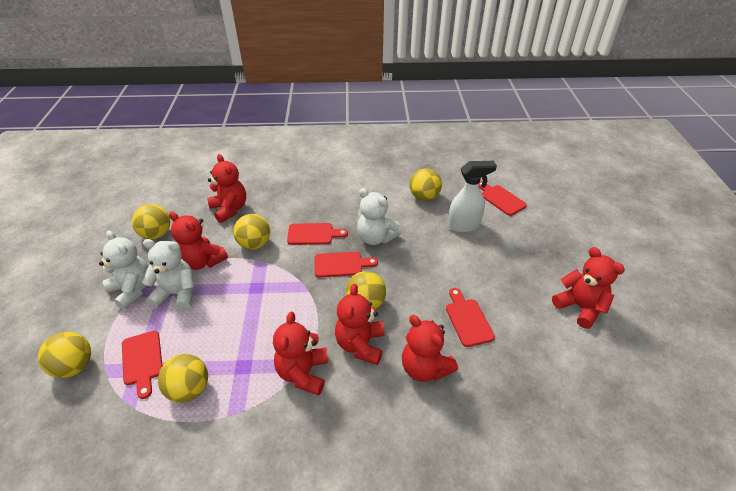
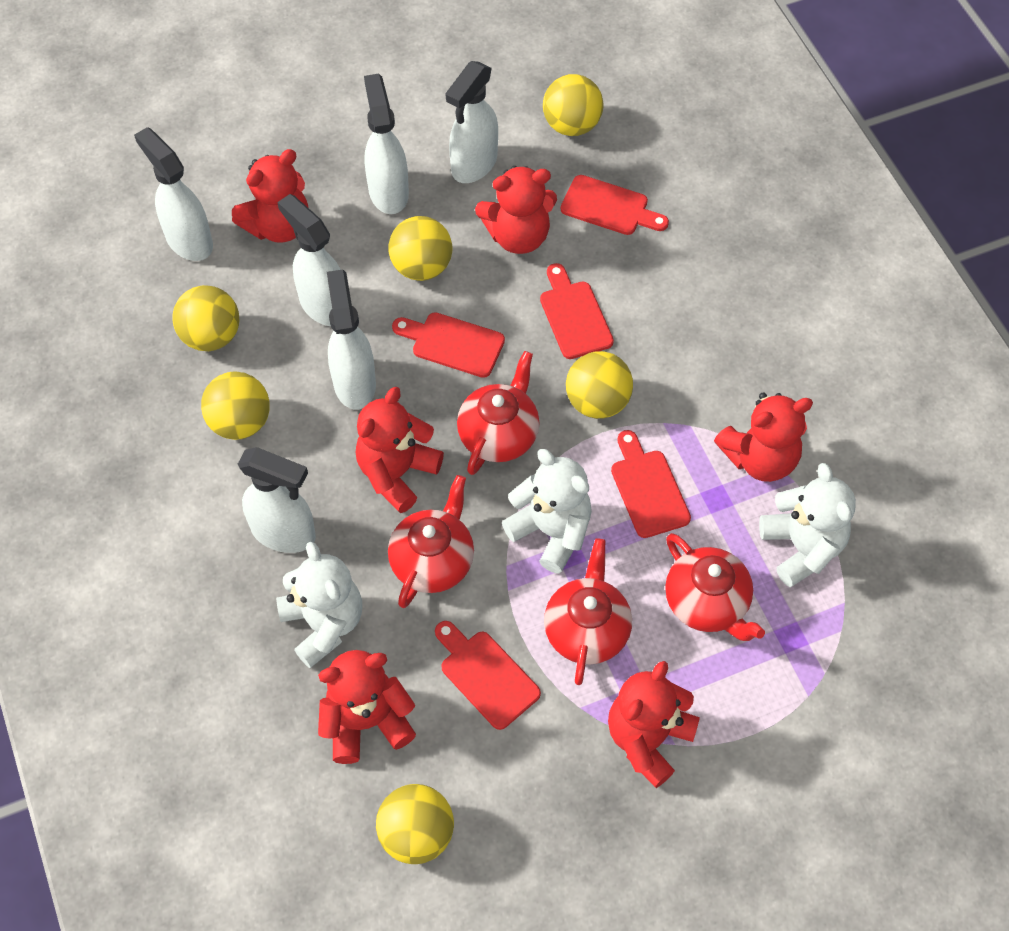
red teapot: 0 -> 4
white spray bottle: 1 -> 6

